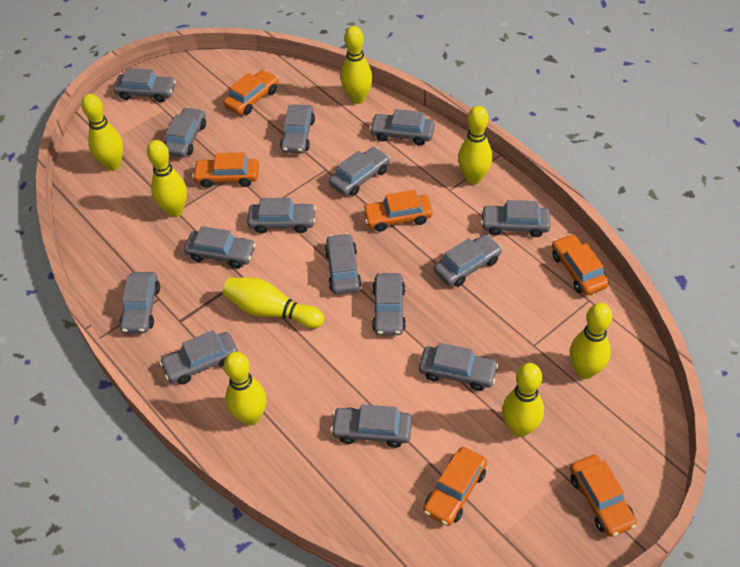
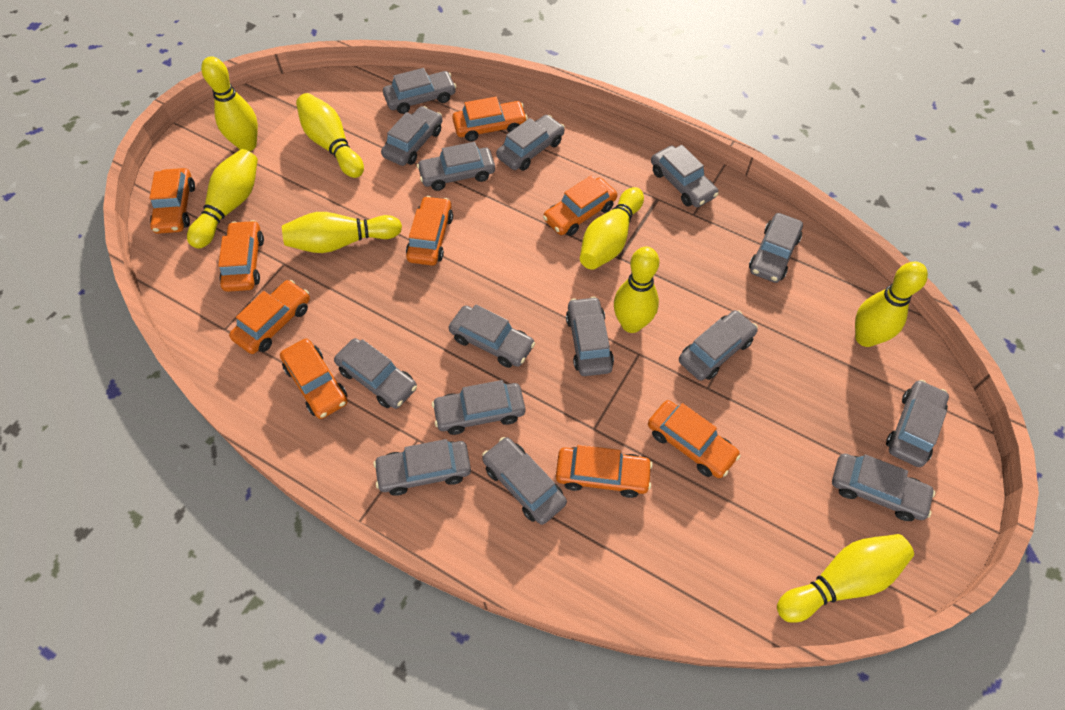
orange car: 6 -> 9

